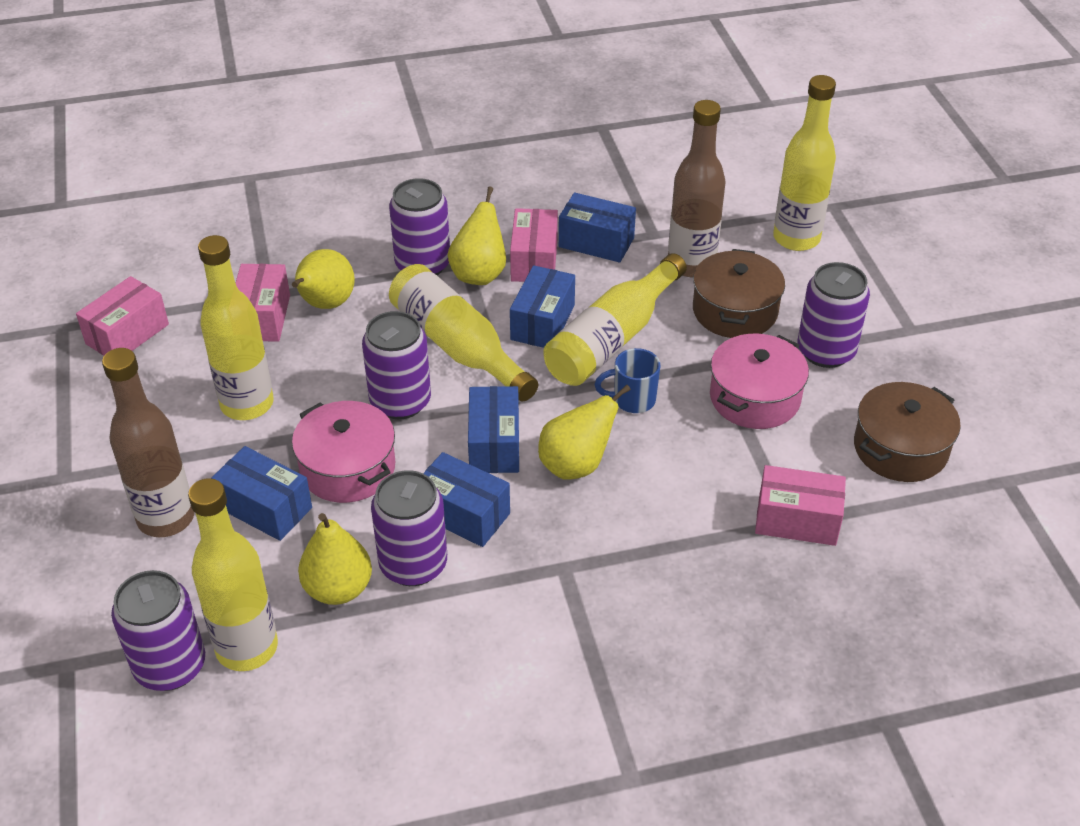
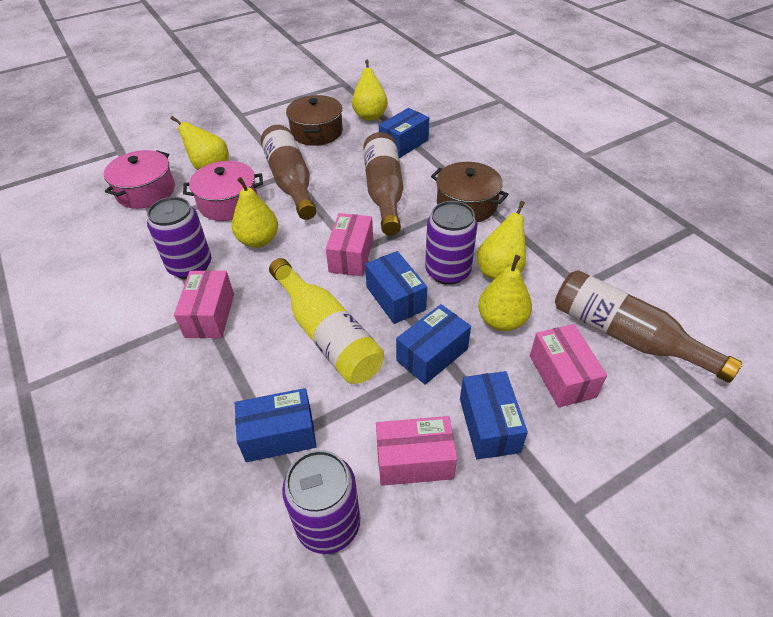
blue mug: 1 -> 0
brown bottle: 2 -> 3
purple can: 5 -> 3
yellow bottle: 5 -> 1
yellow pear: 4 -> 5

